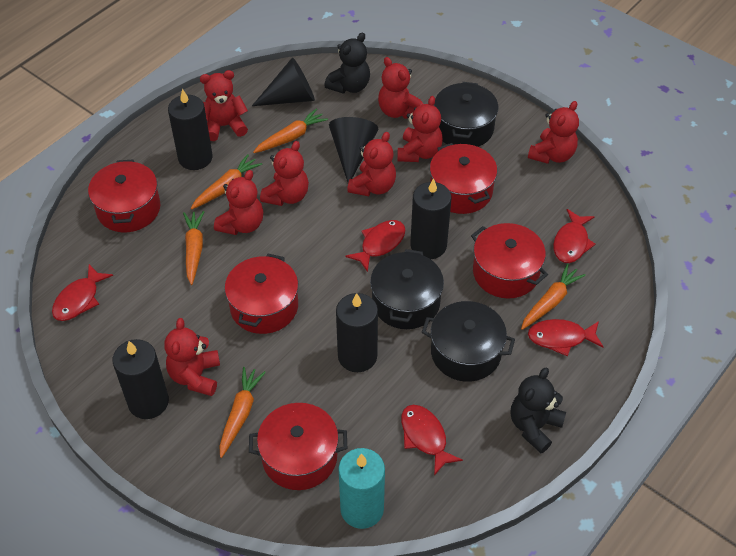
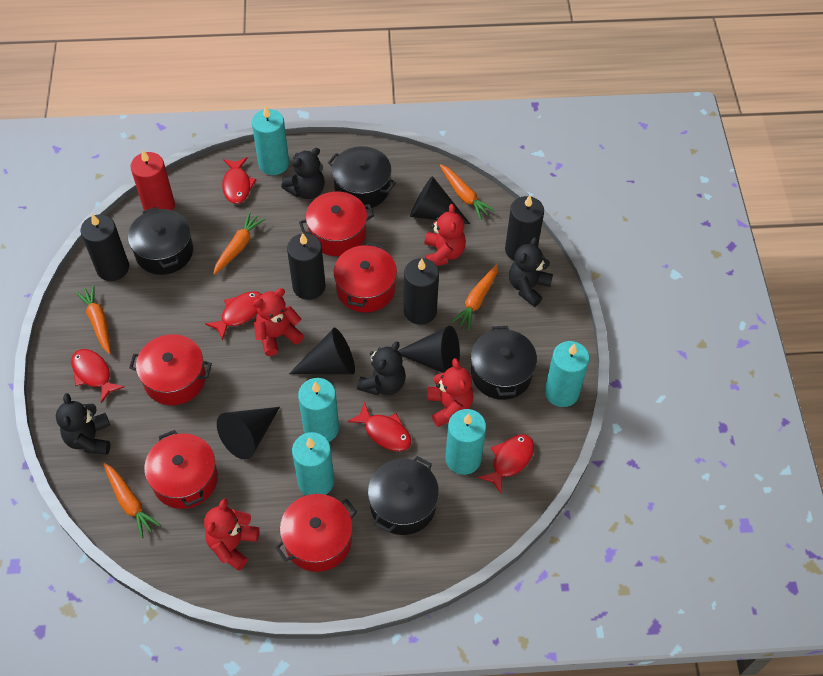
black cone: 2 -> 4
black pot: 3 -> 4
black teddy bear: 2 -> 4
red candle: 0 -> 1
red teddy bear: 8 -> 4
turquoise candle: 1 -> 5

